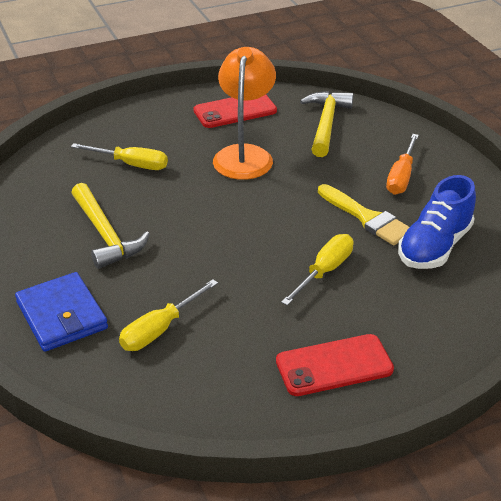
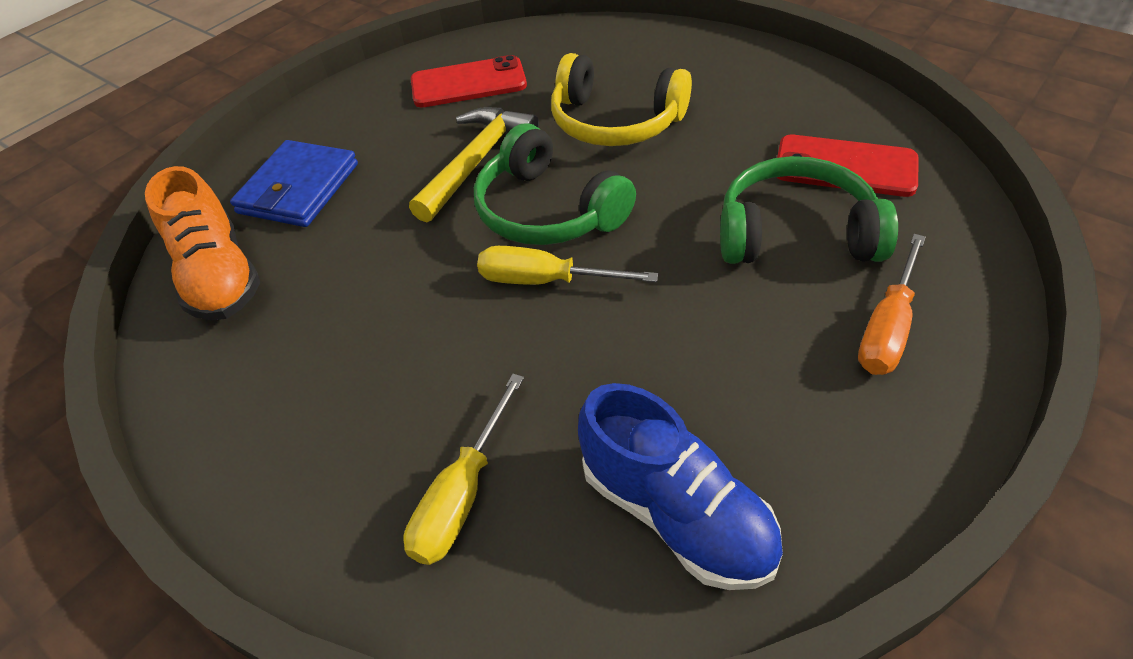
green headphones: 0 -> 2
orange lamp: 1 -> 0
orange shoe: 0 -> 1
yellow brush: 1 -> 0
yellow hammer: 2 -> 1
yellow headphones: 0 -> 1
yellow screwdriver: 3 -> 2

